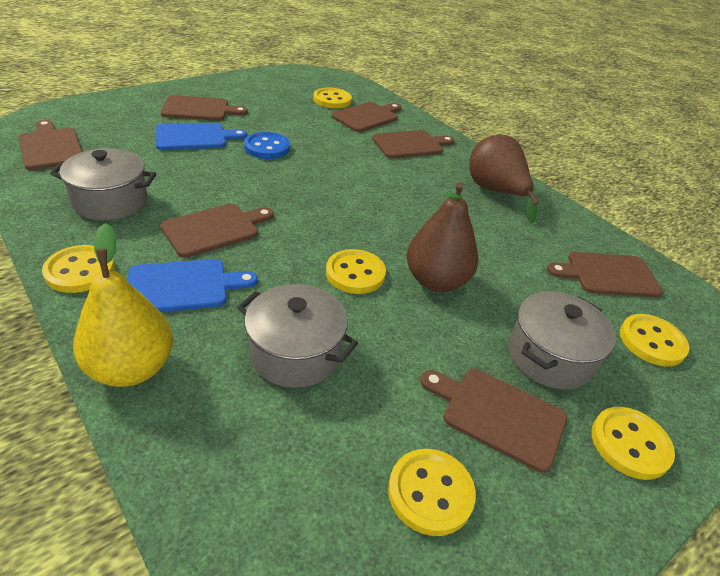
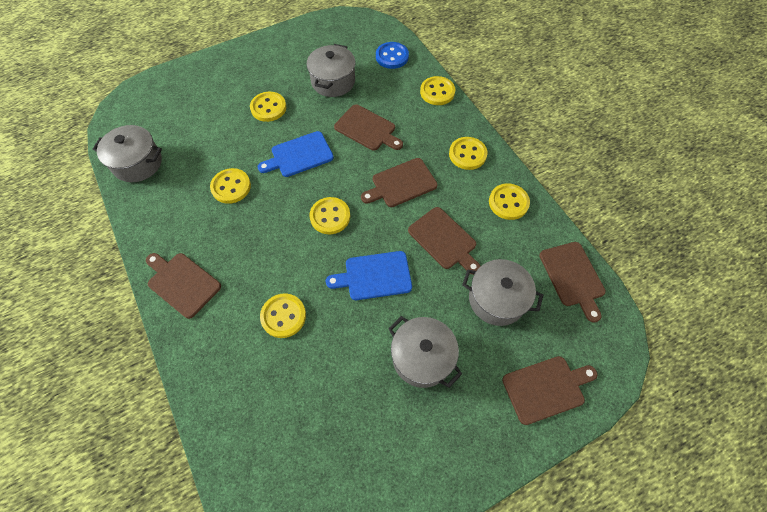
brown cutting board: 7 -> 6
brown pear: 2 -> 0
grey pot: 3 -> 4
yellow button: 6 -> 7
yellow pear: 1 -> 0

